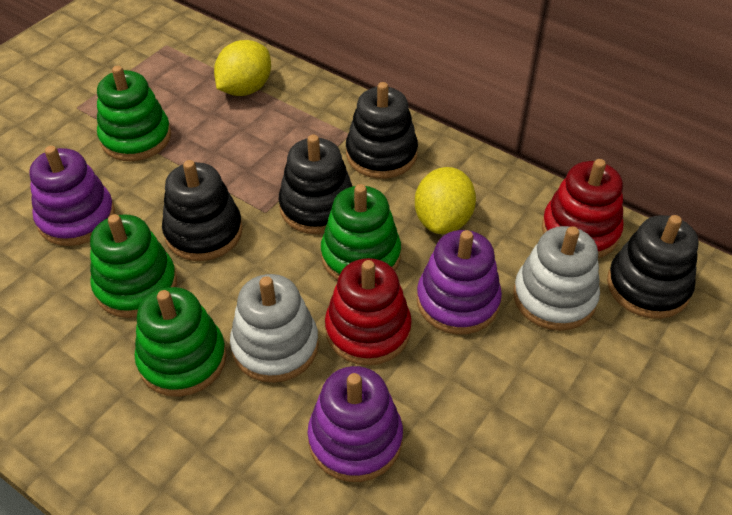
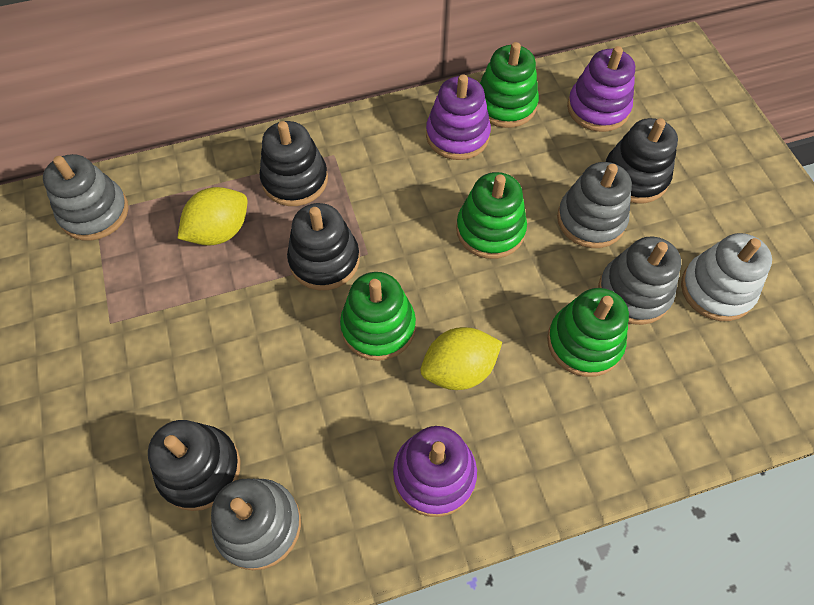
grey stacking toy: 0 -> 4
red stacking toy: 2 -> 0
white stacking toy: 2 -> 1

